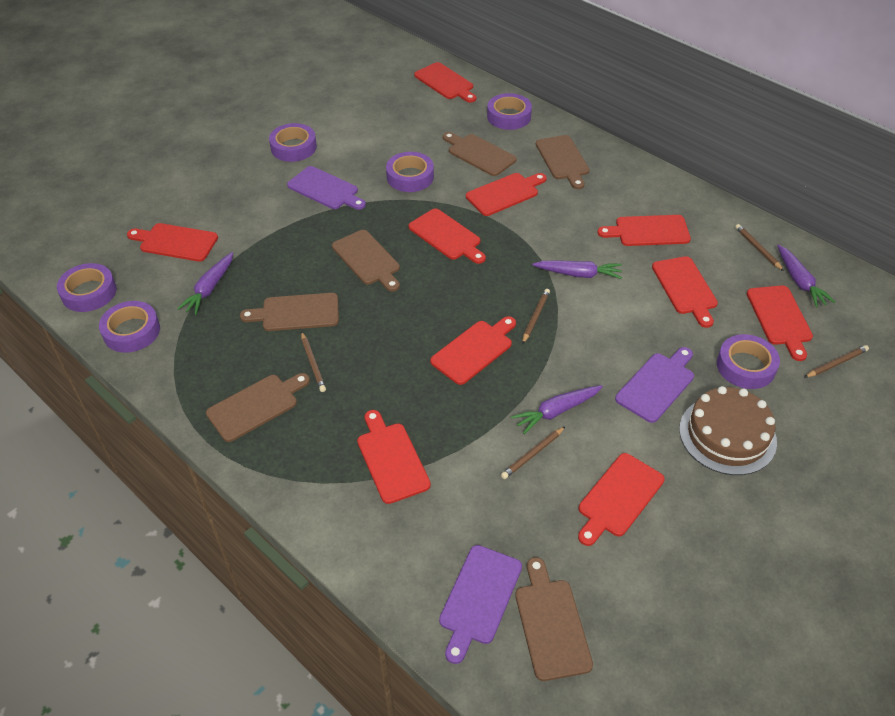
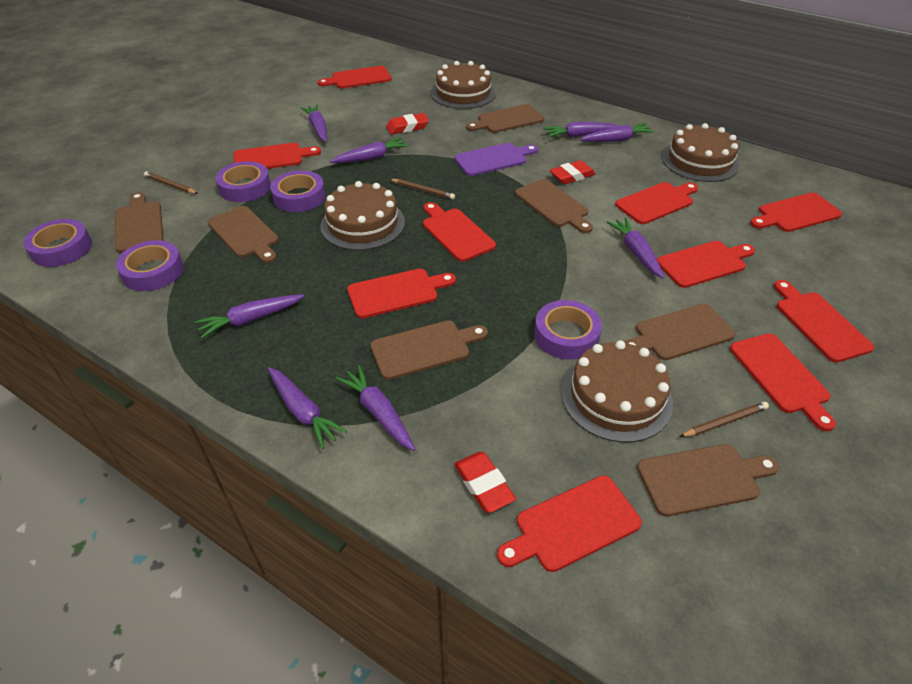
brown cake: 1 -> 4
brown cutting board: 6 -> 7
brown pencil: 5 -> 3
purple carrot: 4 -> 8
purple cutting board: 3 -> 1
purple tape: 6 -> 5
red eraser: 0 -> 3

